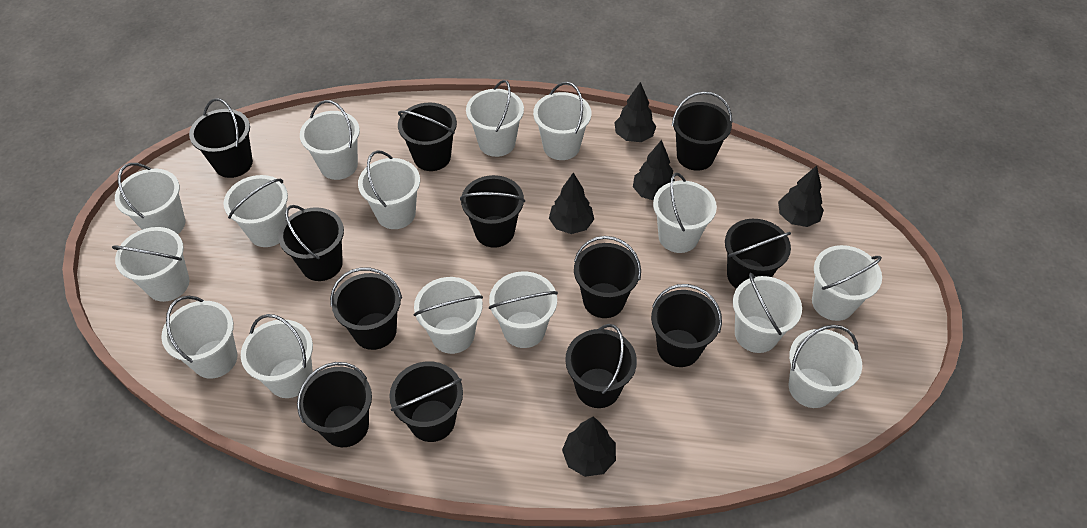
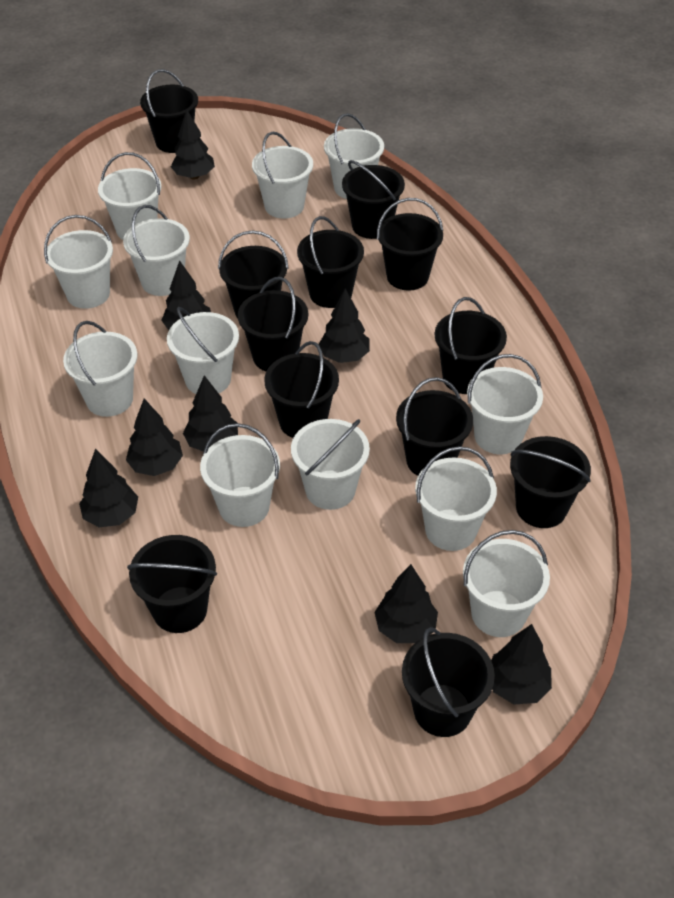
black tree: 5 -> 8
white bucket: 15 -> 12

